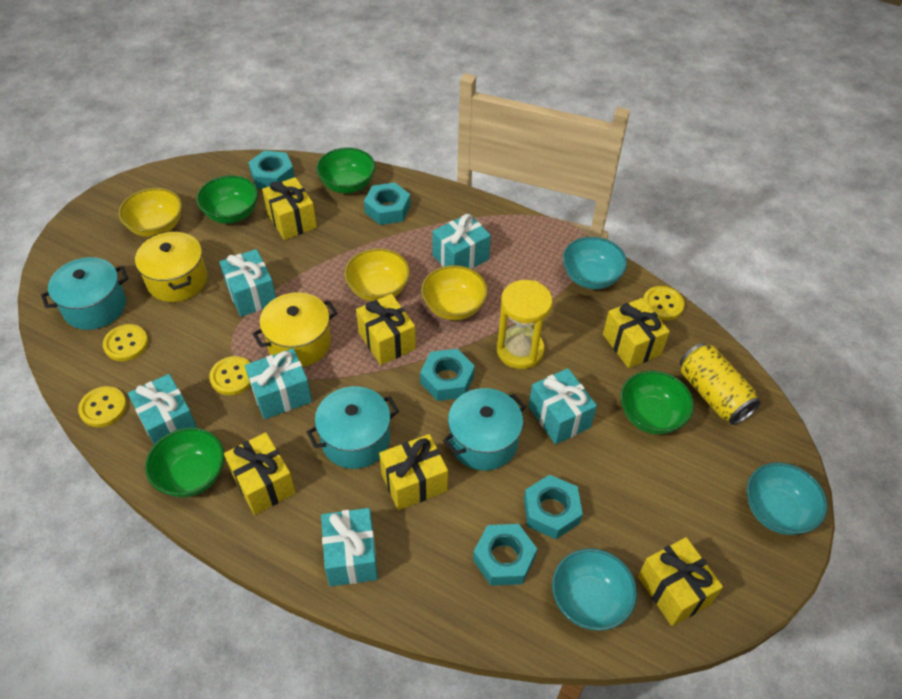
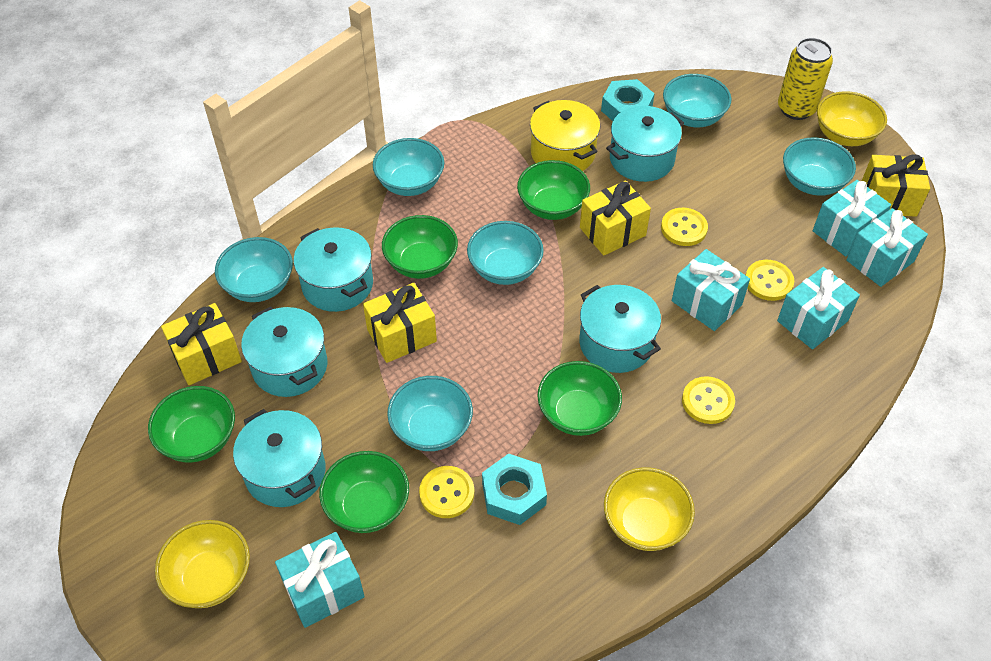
green bowl: 4 -> 5
turquoise bowl: 3 -> 6
turquoise gift: 6 -> 5
turquoise nut: 5 -> 2
turquoise pot: 3 -> 5
yellow gift: 6 -> 4
yellow hourglass: 1 -> 0
yellow pot: 2 -> 1

